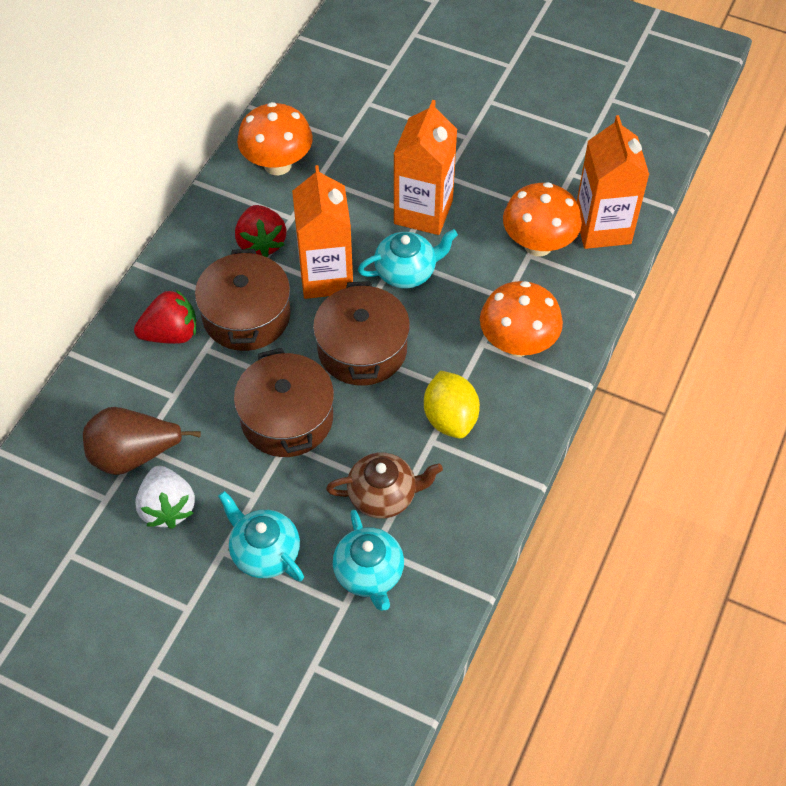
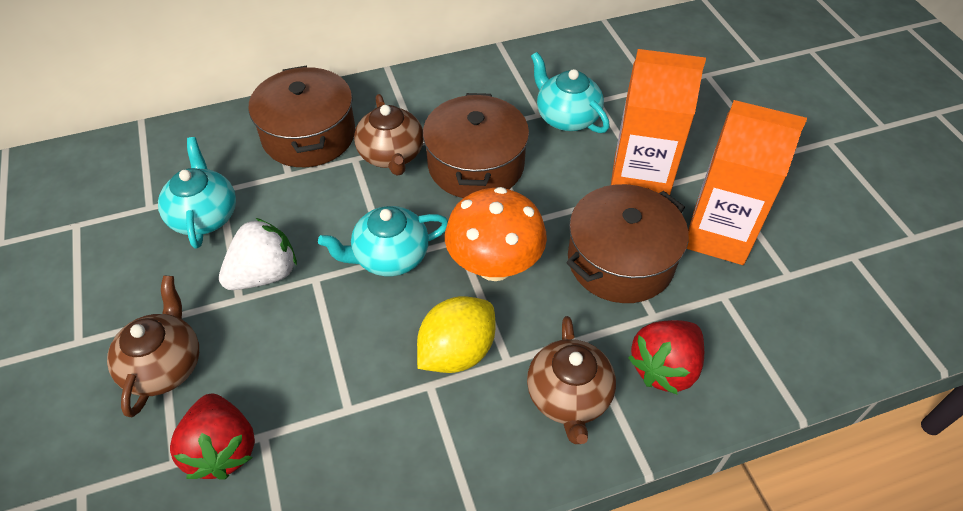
brown pear: 1 -> 0
brown teapot: 1 -> 3
orange carton: 3 -> 2
orange mushroom: 3 -> 1

